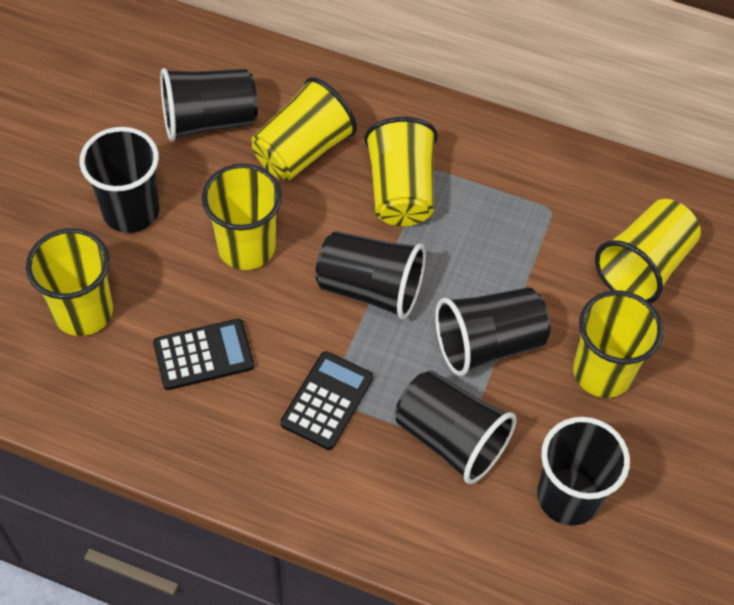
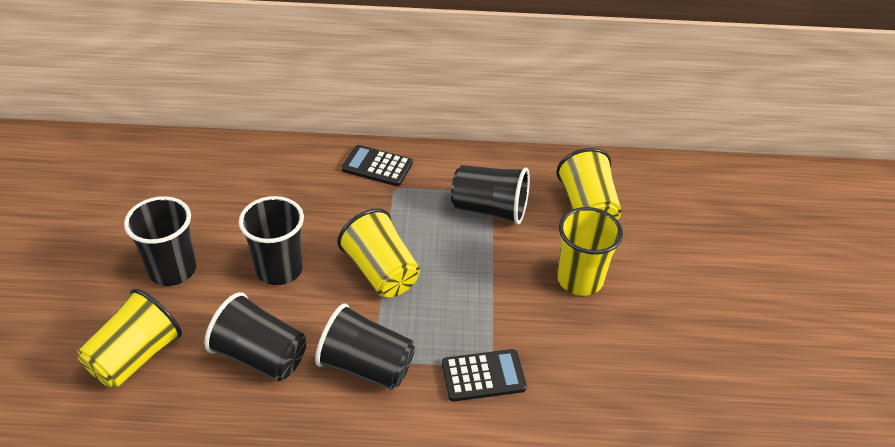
black cup: 6 -> 5
yellow cup: 6 -> 4

